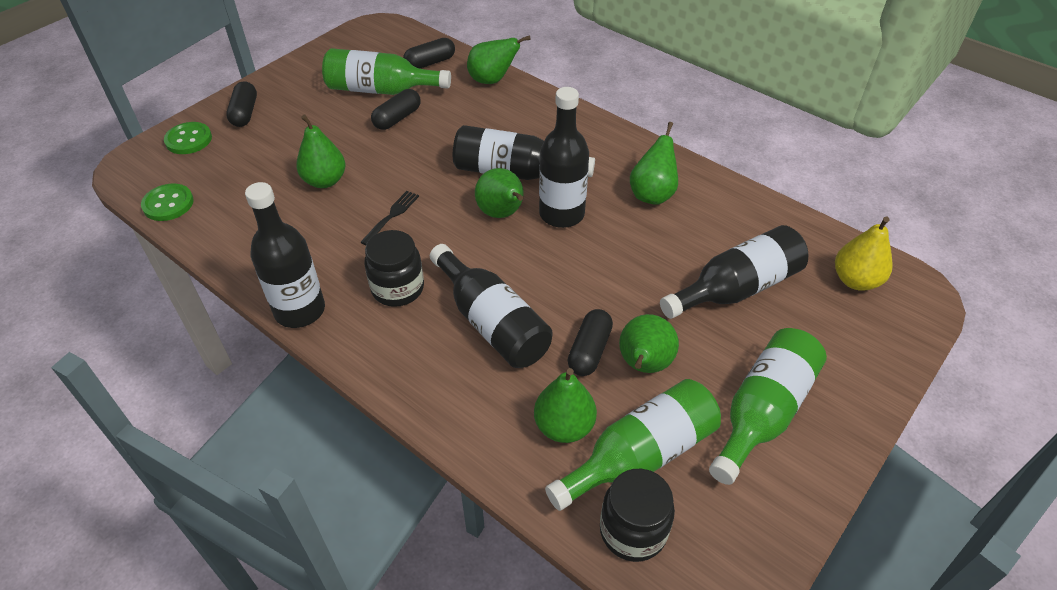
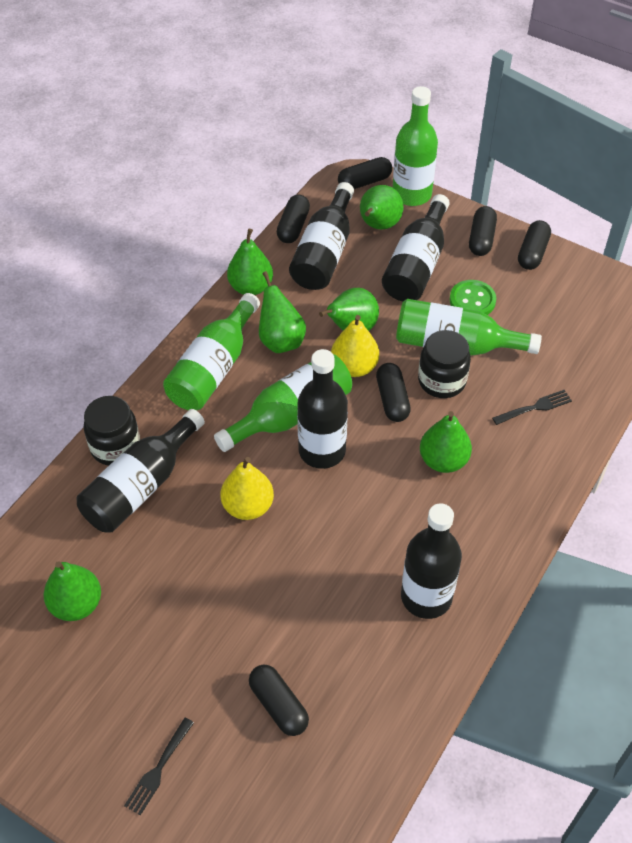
black capsule: 4 -> 6
black fork: 1 -> 2
green bottle: 3 -> 4
green button: 2 -> 1
yellow pear: 1 -> 2

